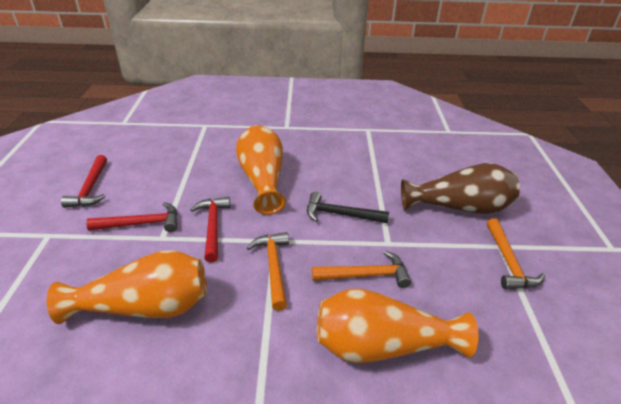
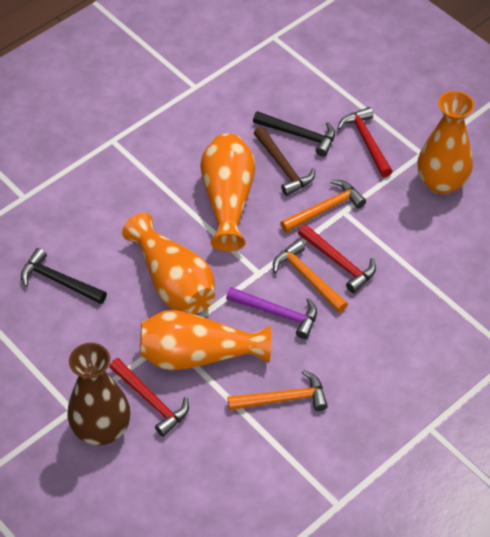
black hammer: 1 -> 2
brown hammer: 0 -> 1
orange vase: 3 -> 4
purple hammer: 0 -> 1

